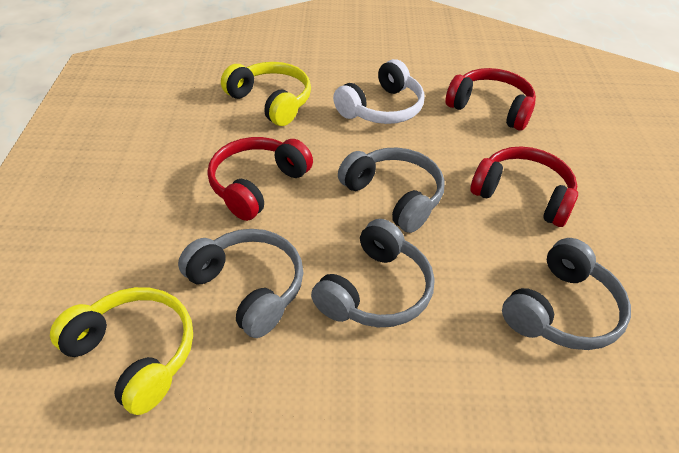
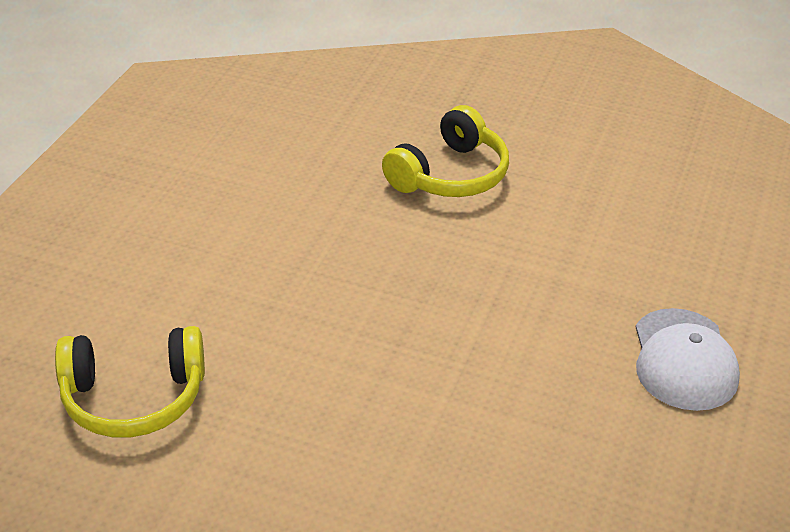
grey headphones: 4 -> 0
red headphones: 3 -> 0
white cap: 0 -> 1
white headphones: 1 -> 0

